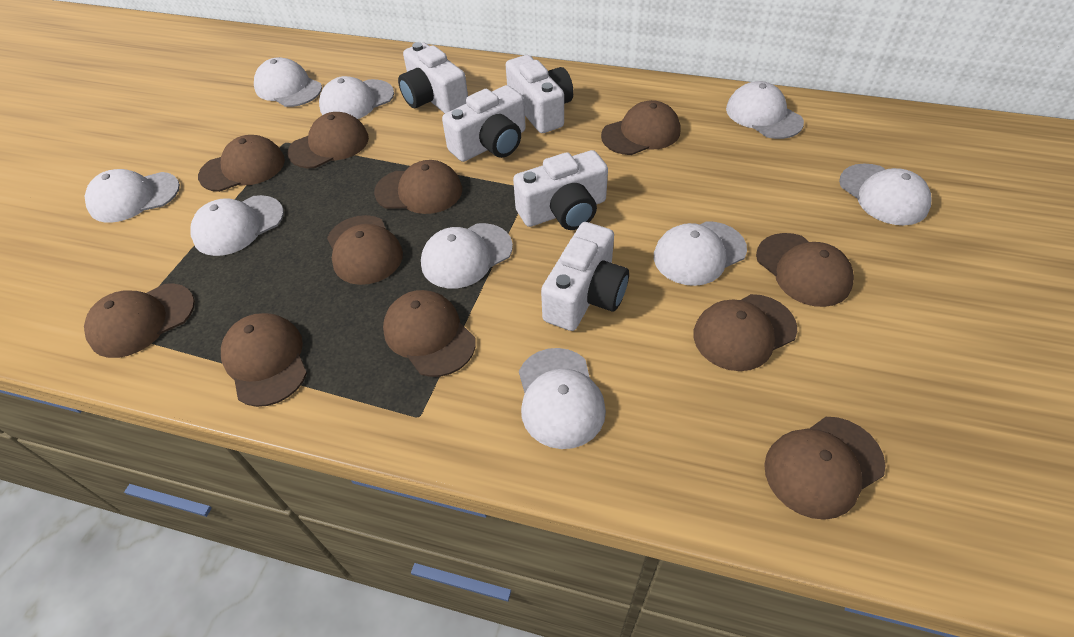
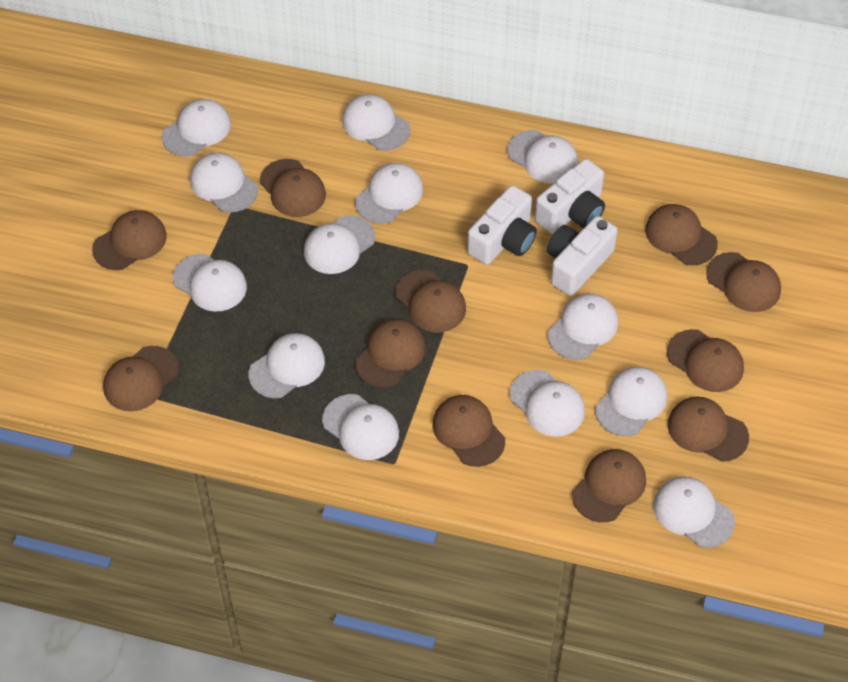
white camera: 5 -> 3
white cap: 9 -> 13

